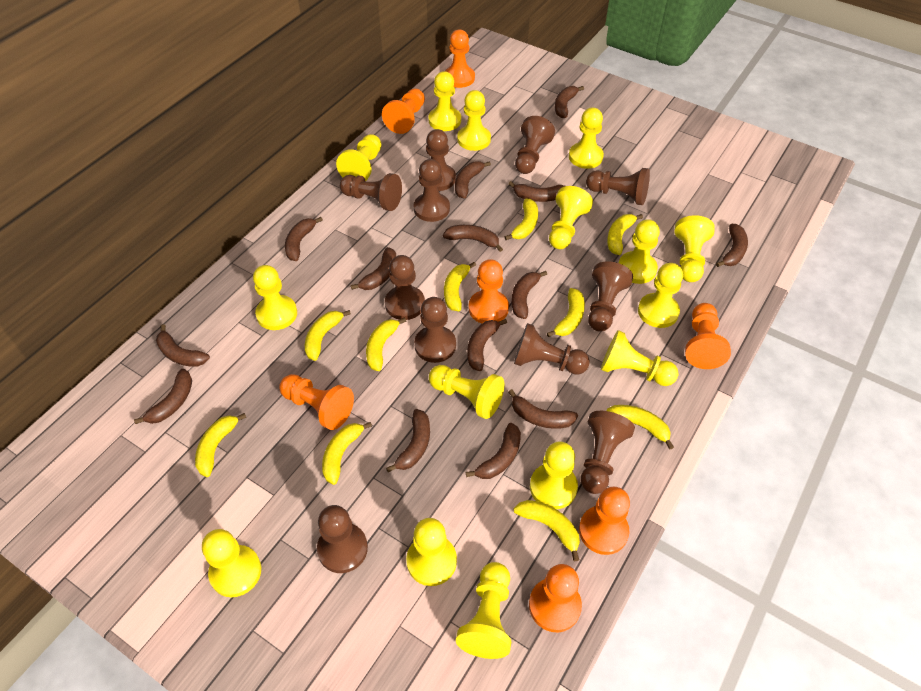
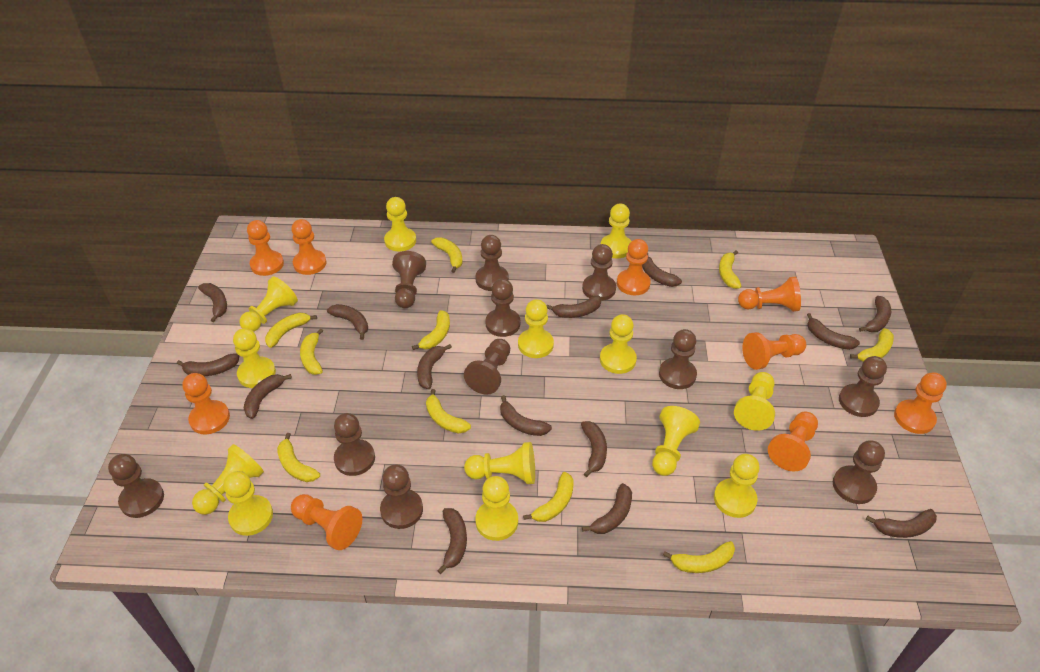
orange pawn: 7 -> 9
yellow pawn: 15 -> 13

